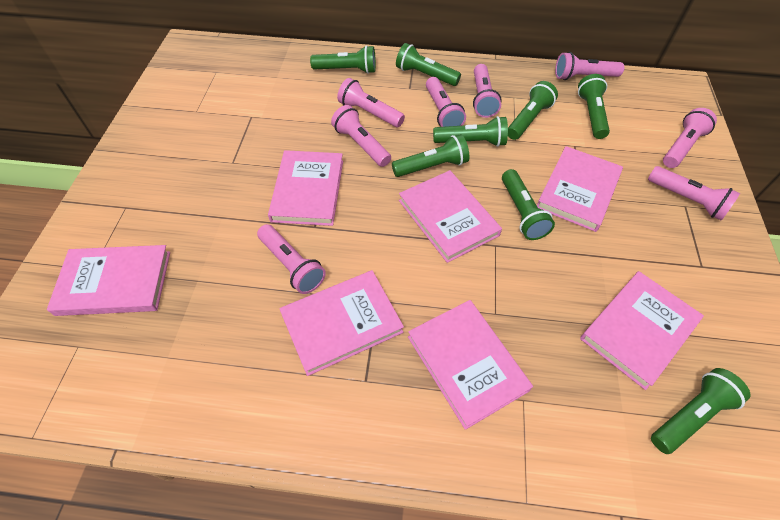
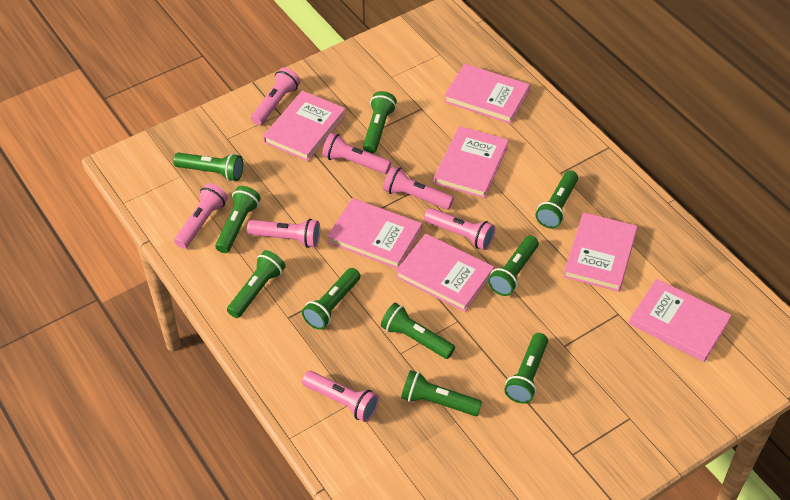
green flashlight: 8 -> 10
pink flashlight: 8 -> 7

